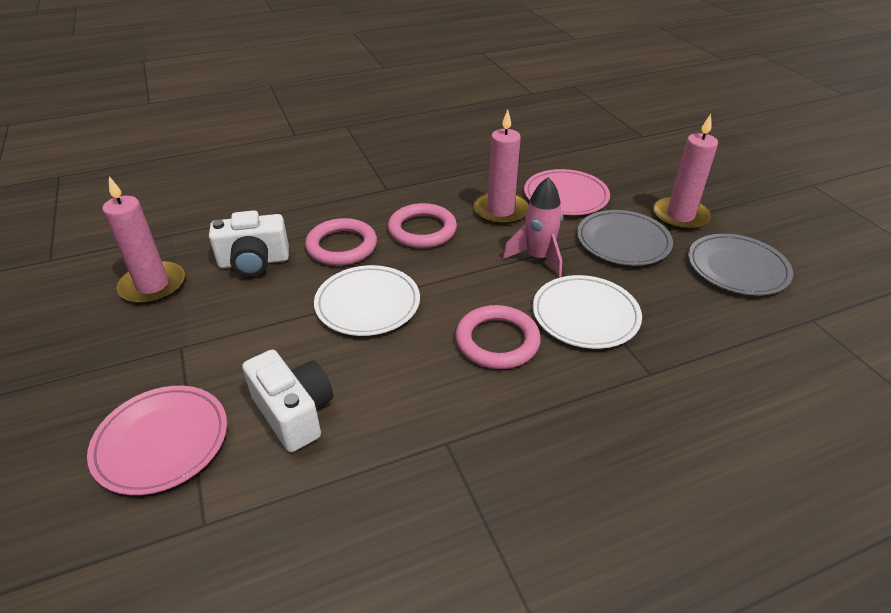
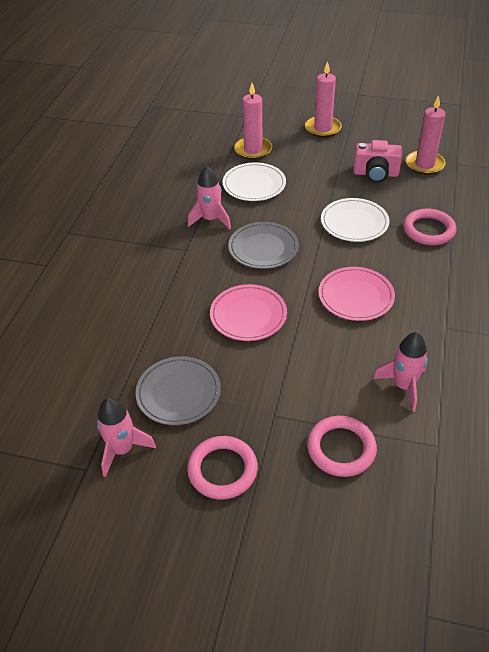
pink camera: 0 -> 1
pink rocket: 1 -> 3
white camera: 2 -> 0

